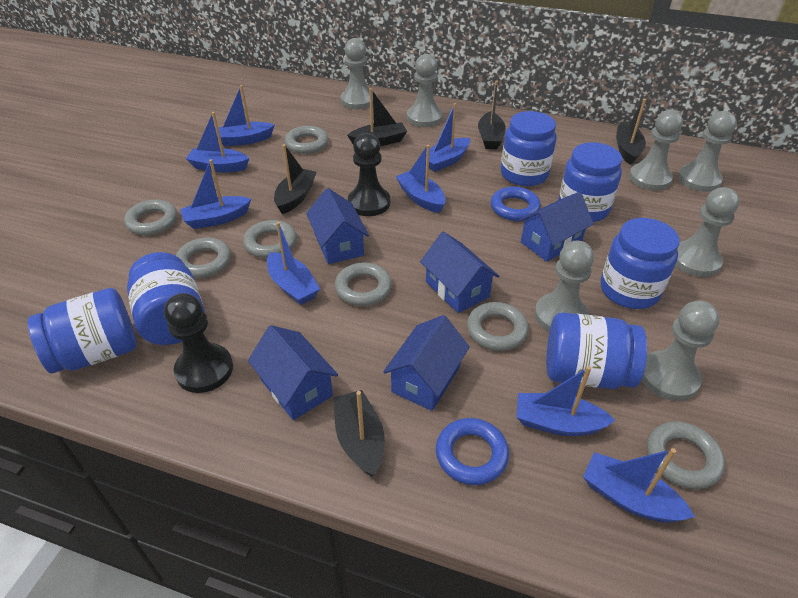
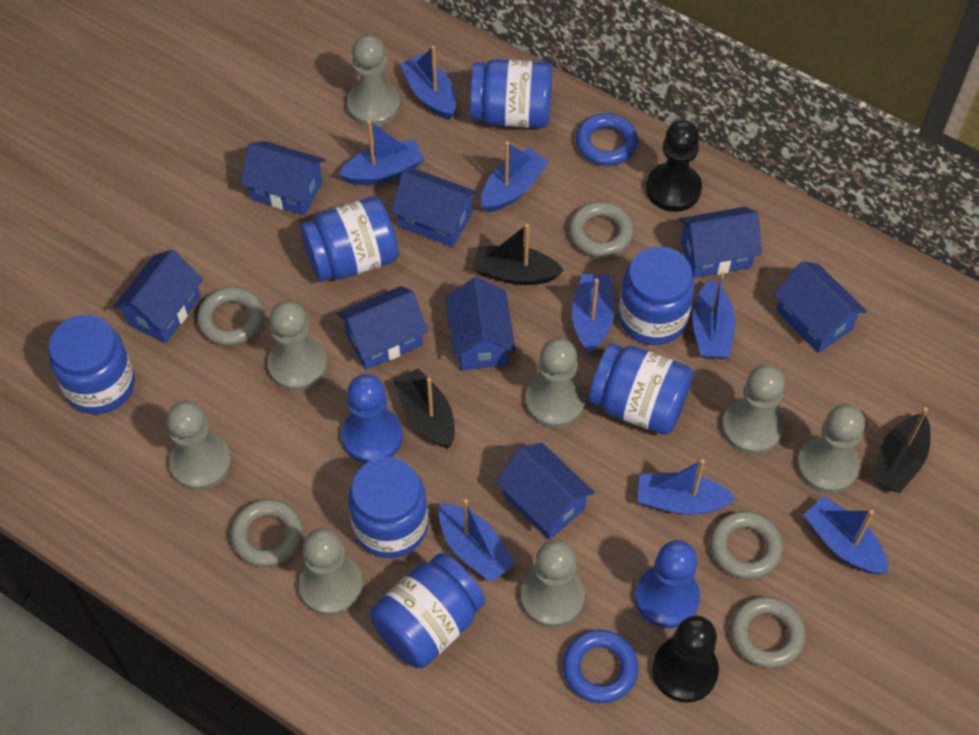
black boat: 5 -> 3
blue house: 5 -> 8
blue jar: 6 -> 7
blue pawn: 0 -> 2
grey pawn: 7 -> 8
grey ring: 7 -> 5

